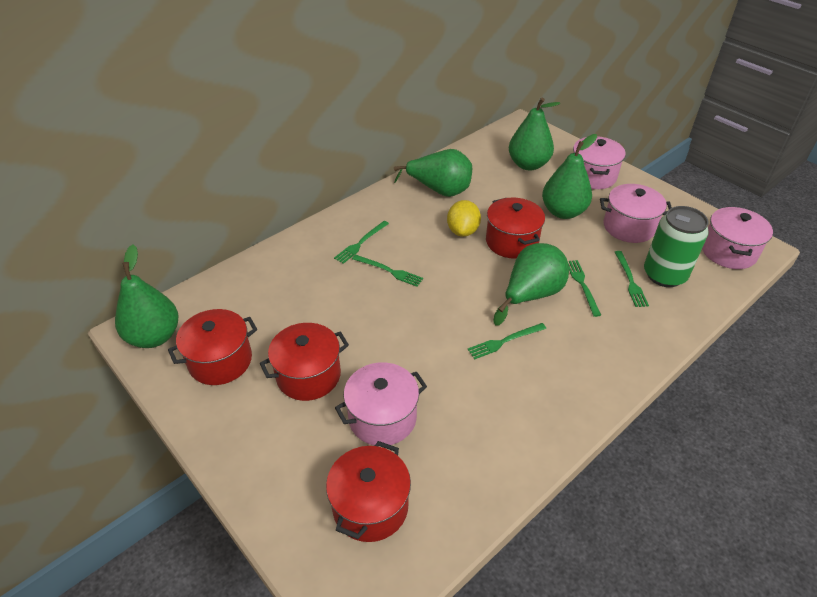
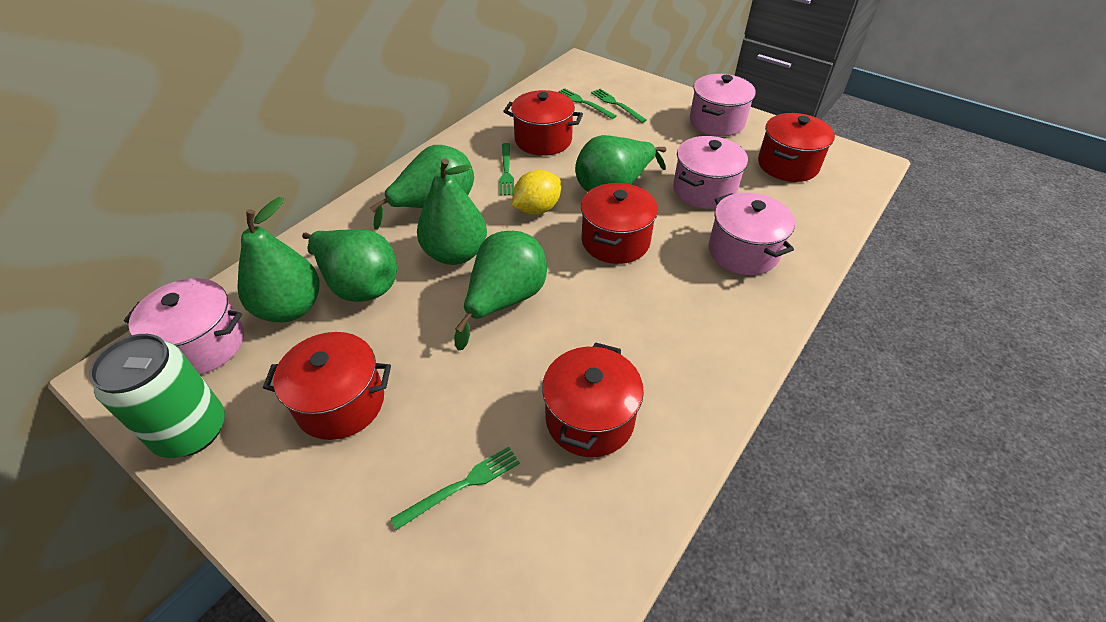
green fork: 5 -> 4
green pear: 5 -> 6
red pot: 4 -> 5

